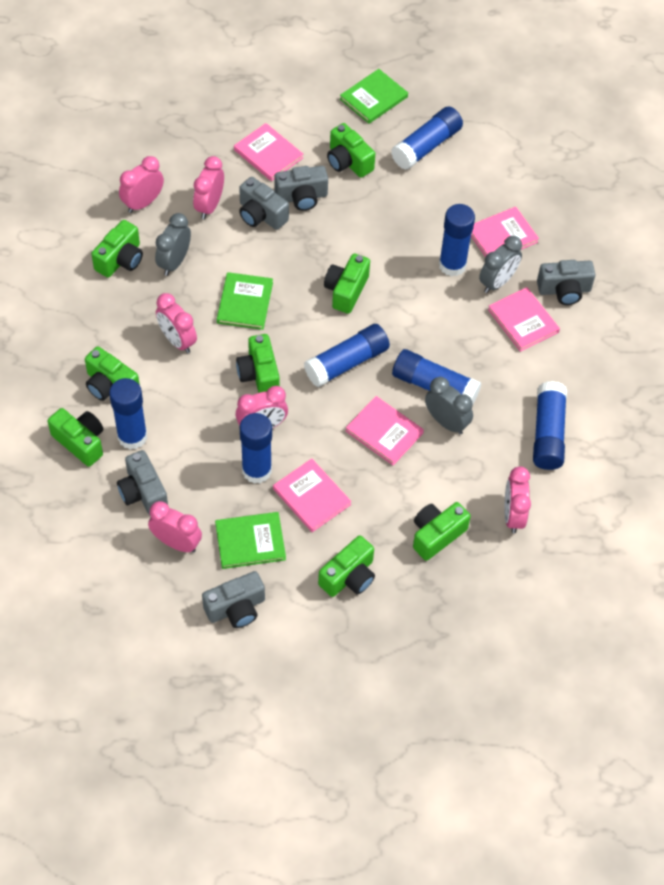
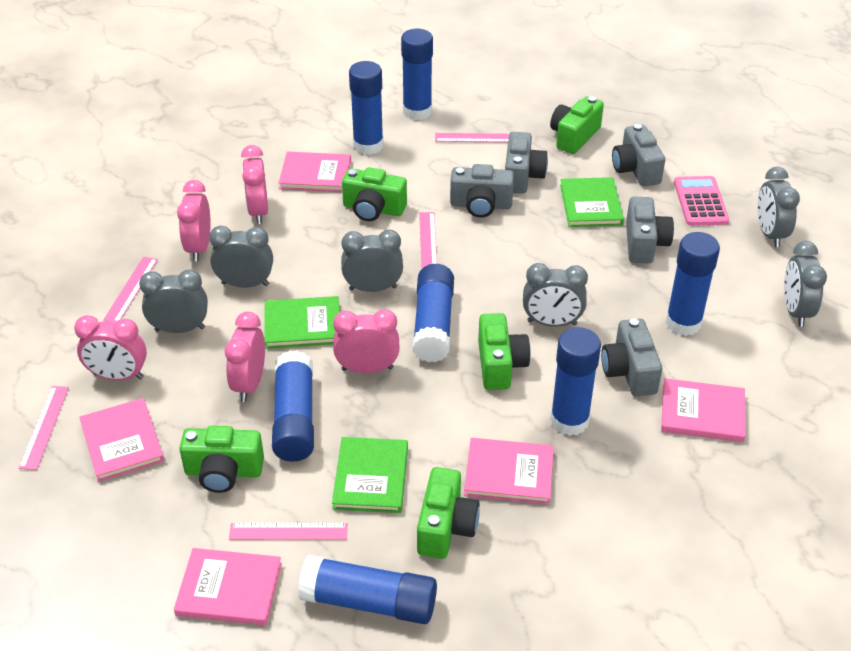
green camera: 8 -> 5
grey clock: 3 -> 6
pink calculator: 0 -> 1
pink clock: 6 -> 5
pink ruler: 0 -> 5

